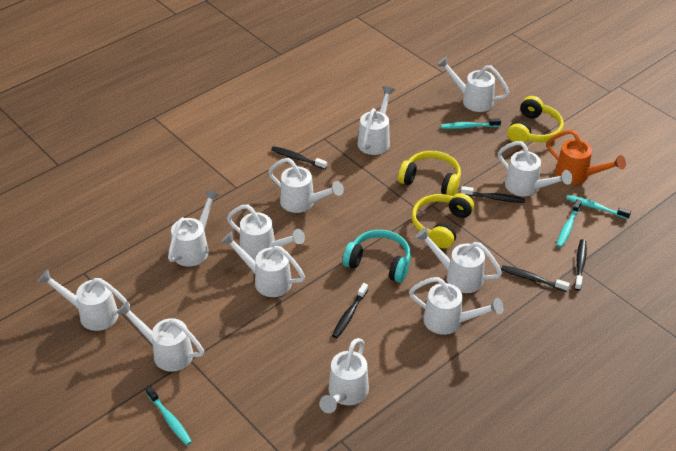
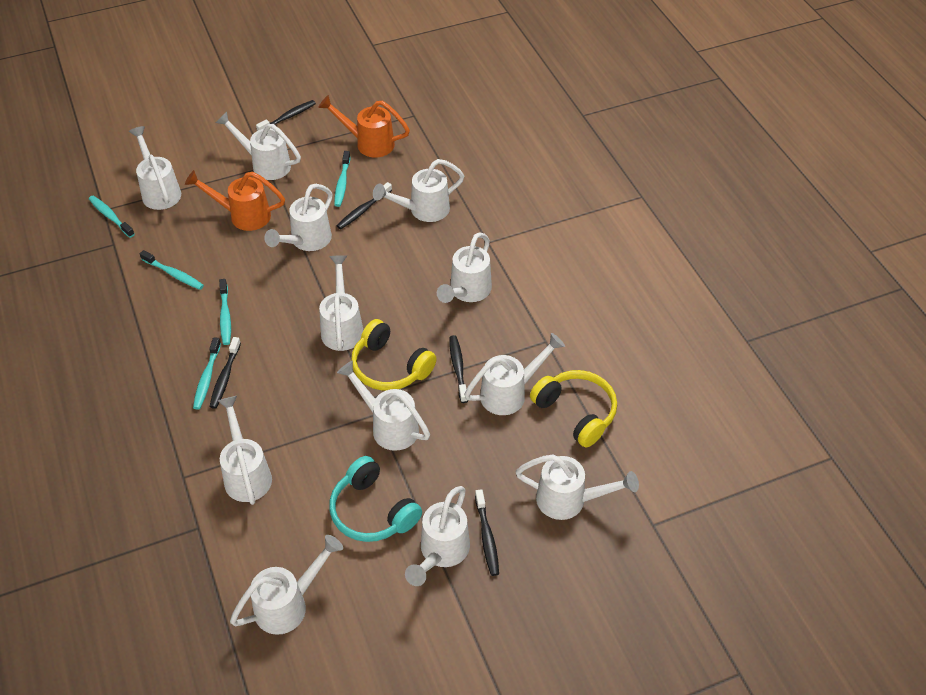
orange watering can: 1 -> 2
turquoise toothbrush: 4 -> 5
yellow headphones: 3 -> 2

